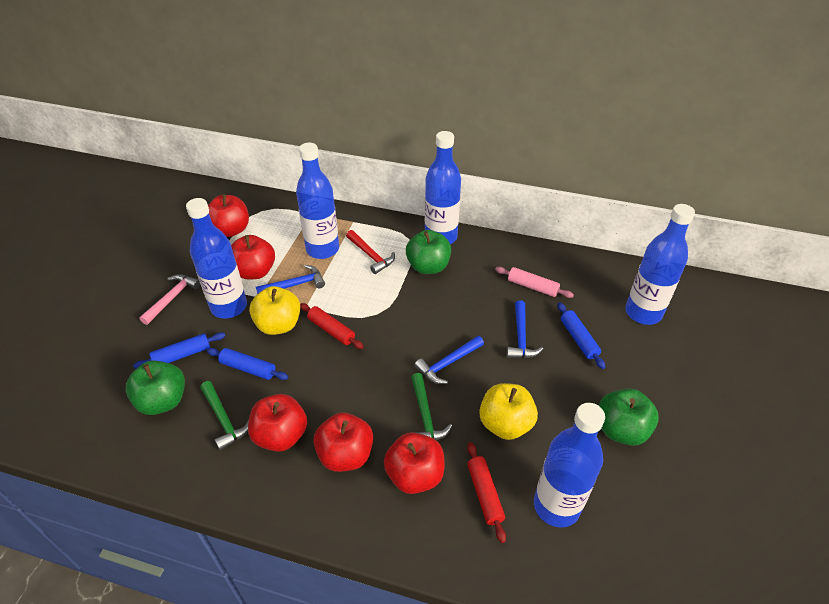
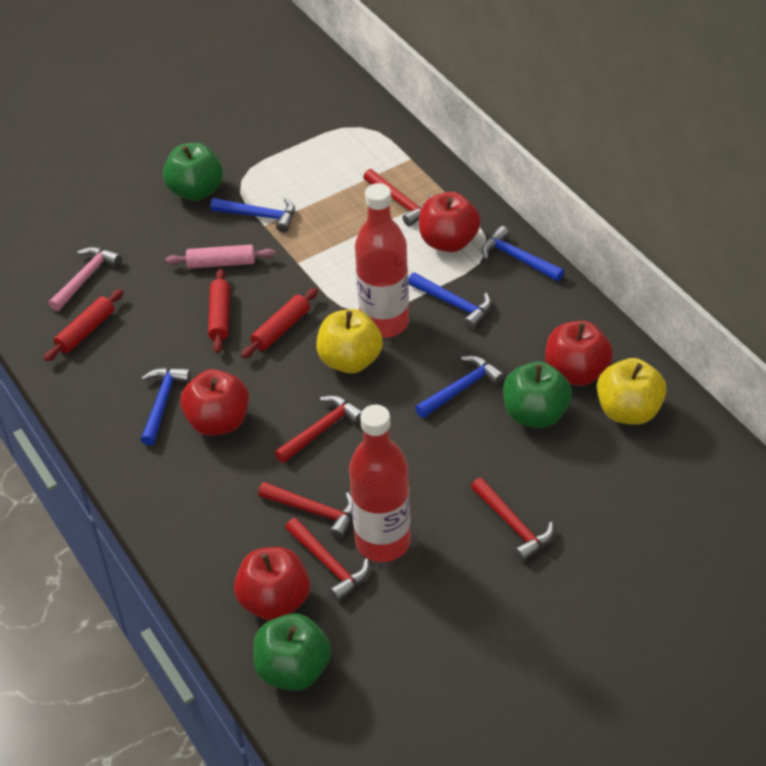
blue bottle: 5 -> 0
blue hammer: 3 -> 5
blue rolling pin: 3 -> 0
green hammer: 2 -> 0
red apple: 5 -> 4
red bottle: 0 -> 2
red hammer: 1 -> 5
red rolling pin: 2 -> 3

